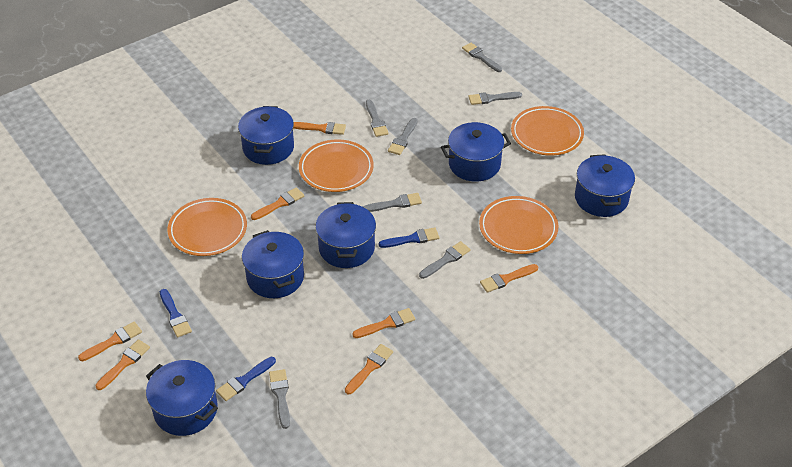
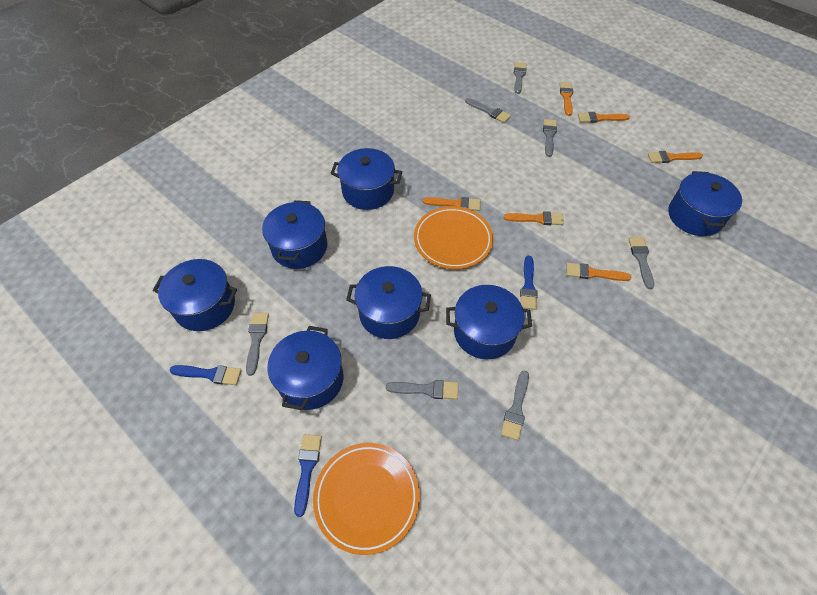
blue pot: 6 -> 7
orange brush: 7 -> 6
orange plate: 4 -> 2

